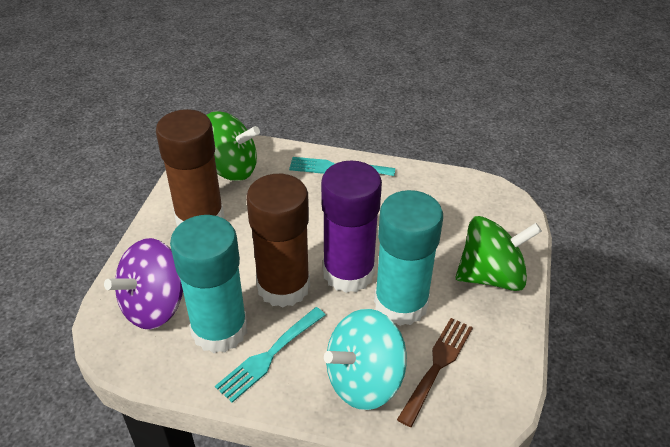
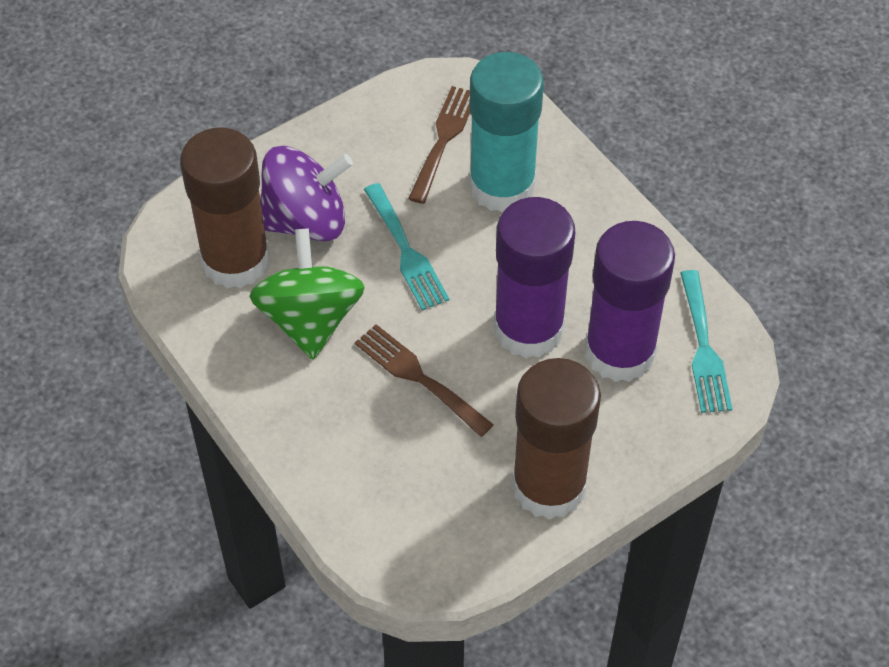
brown fork: 1 -> 2
green spinning top: 2 -> 1
purple glue stick: 1 -> 2
turquoise glue stick: 2 -> 1
turquoise spinning top: 1 -> 0

